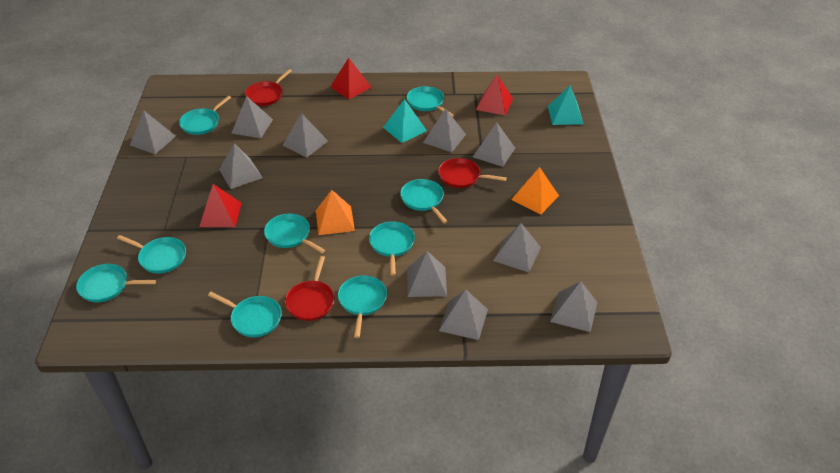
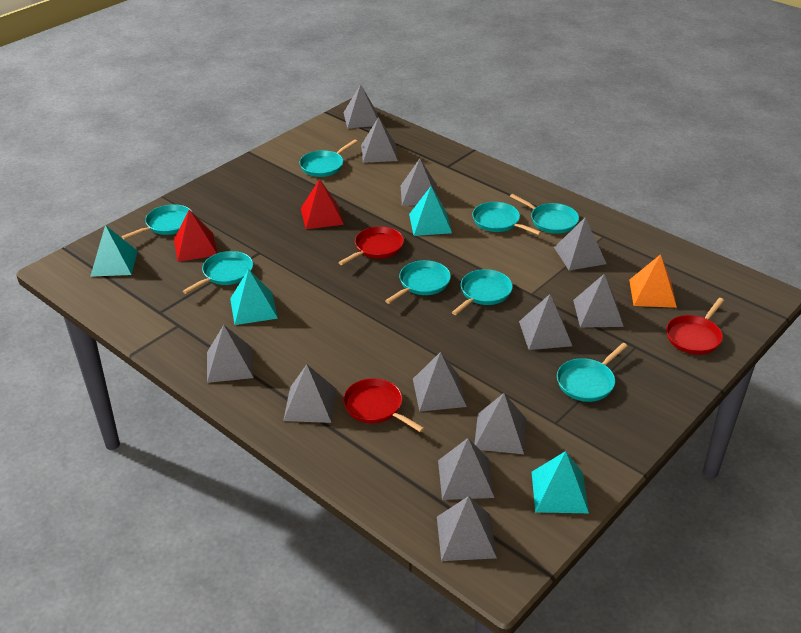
grey pyramid: 10 -> 12
orange pyramid: 2 -> 1
red pyramid: 3 -> 2
turquoise pan: 9 -> 8
turquoise pyramid: 2 -> 4

